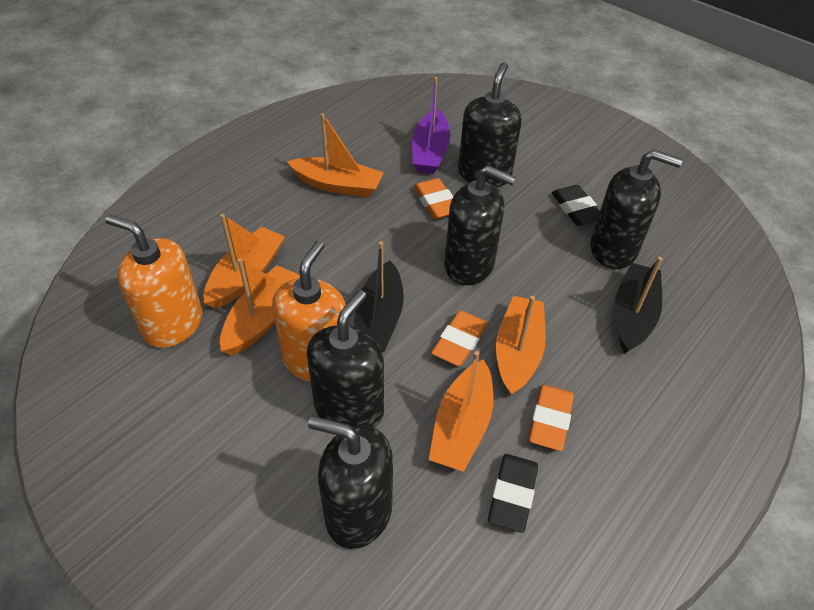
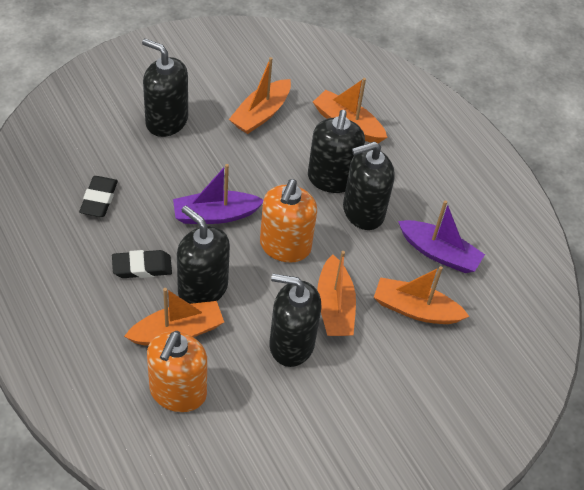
black boat: 2 -> 0
orange eraser: 3 -> 0
purple boat: 1 -> 2

